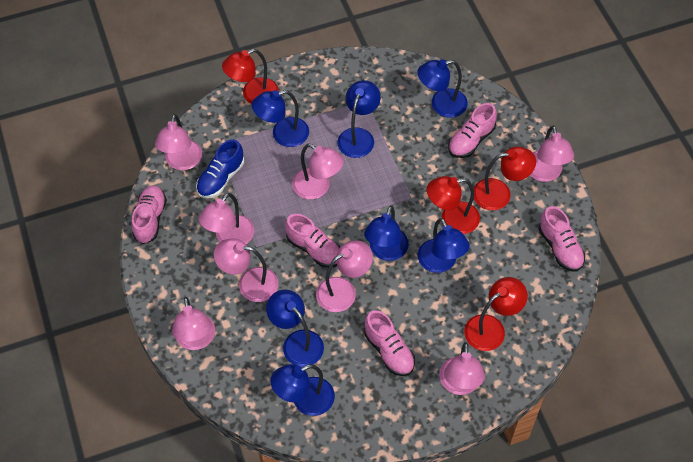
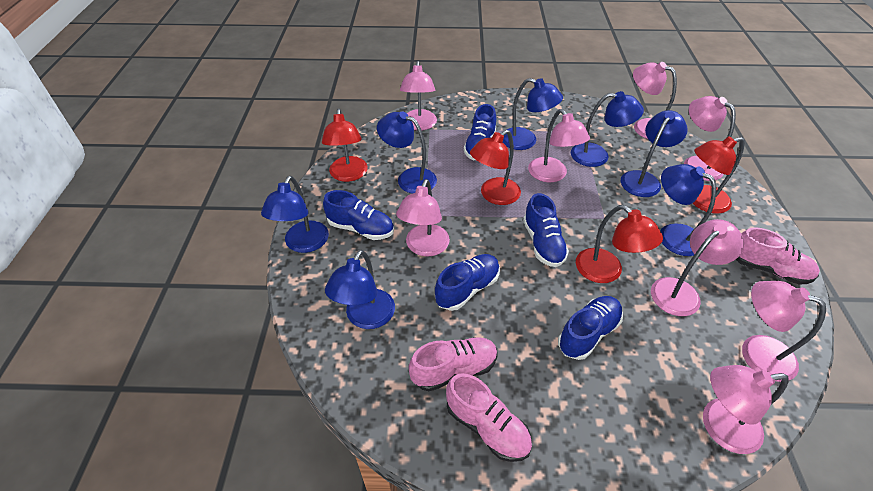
blue shoe: 1 -> 5
pink shoe: 5 -> 3

